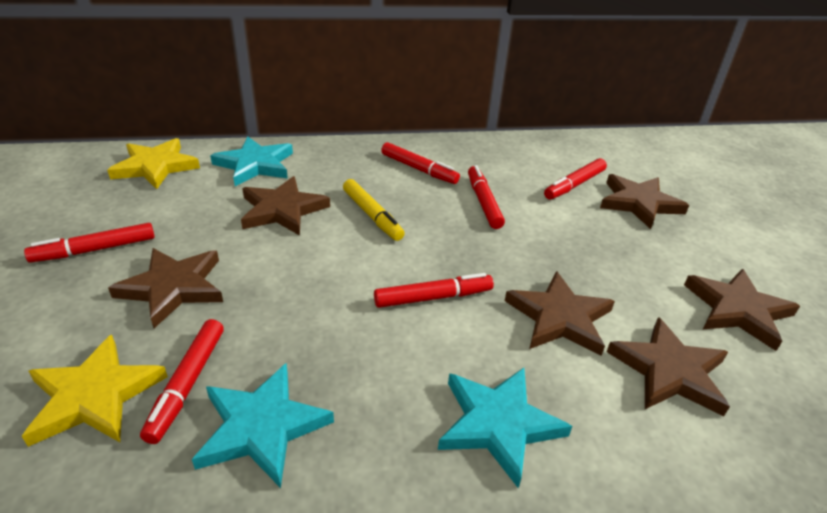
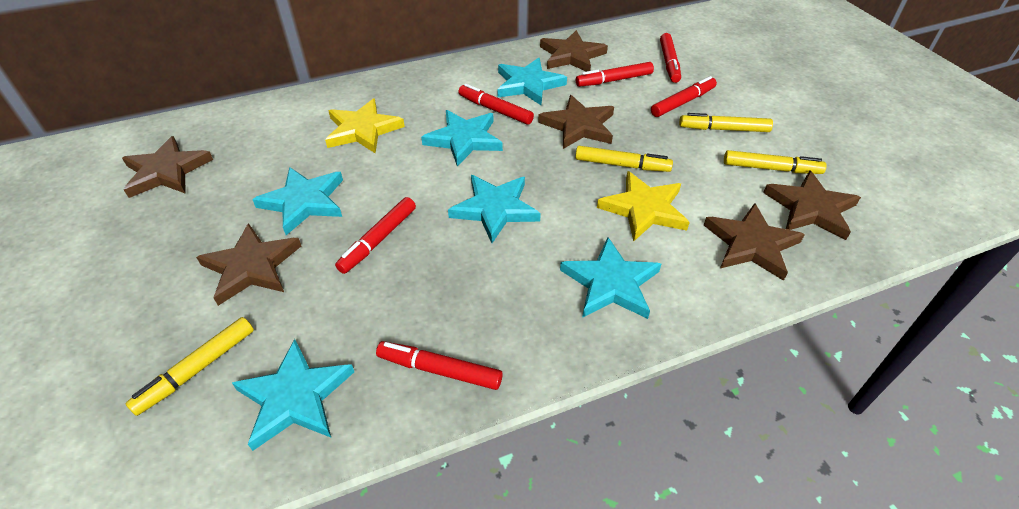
turquoise star: 3 -> 6
yellow marker: 1 -> 4

